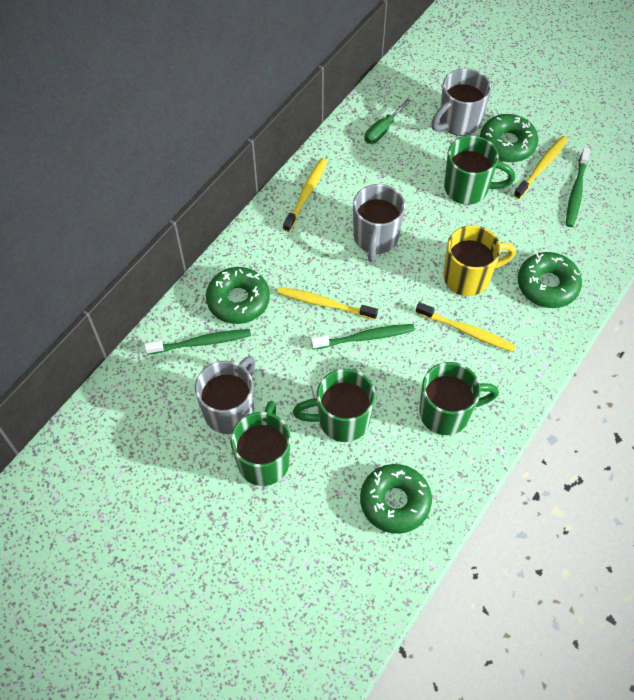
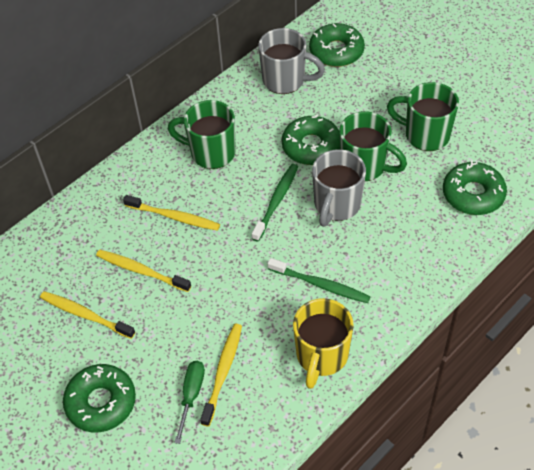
green mug: 4 -> 3
green toothbrush: 3 -> 2
grey mug: 3 -> 2

